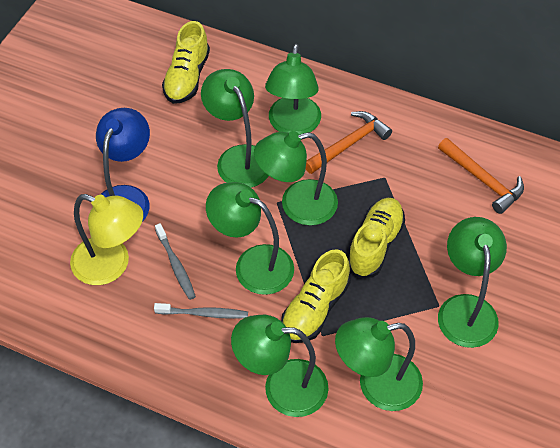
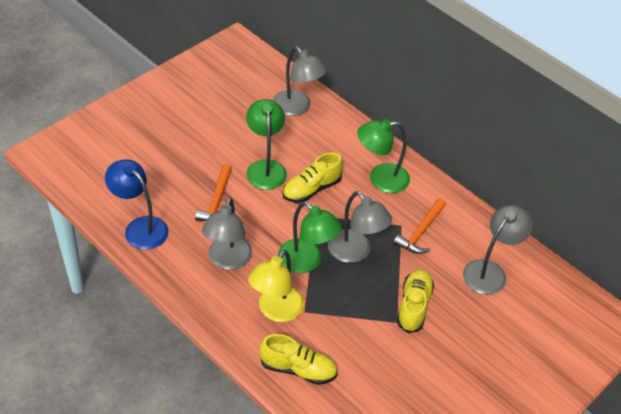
green lamp: 7 -> 3
grey lamp: 0 -> 4
grey toothbrush: 2 -> 0

